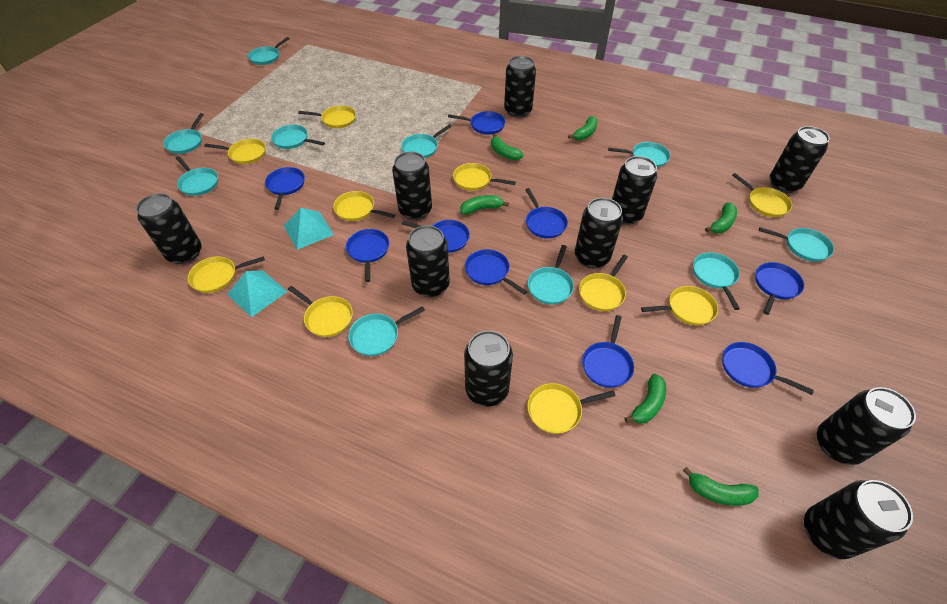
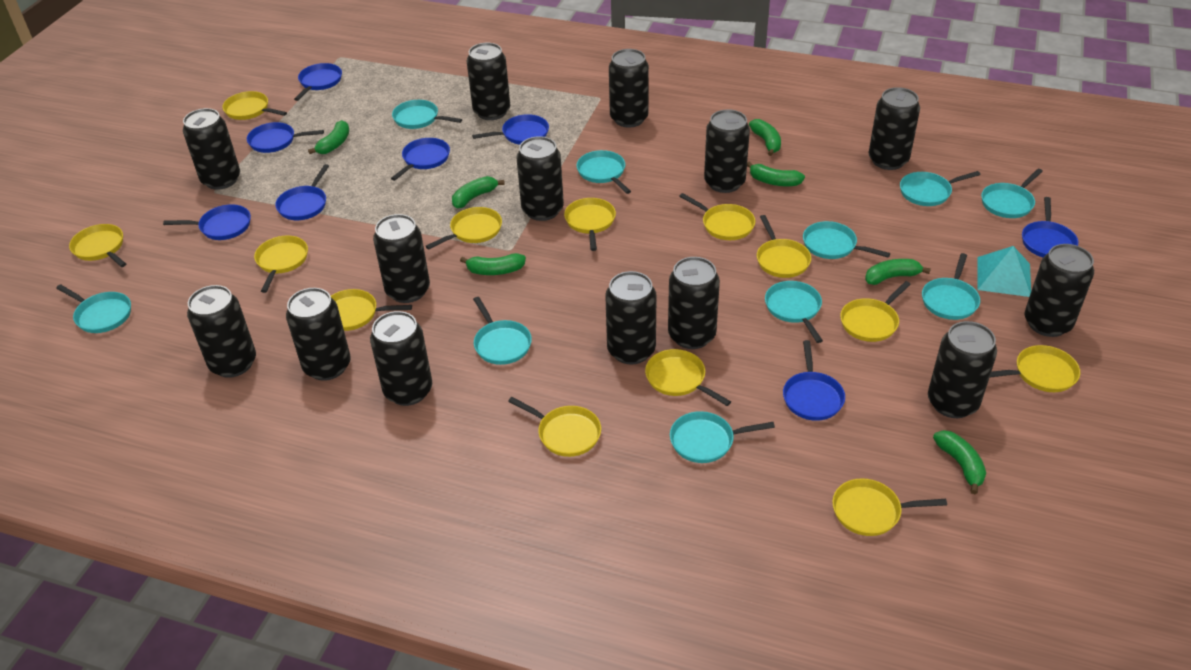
black can: 10 -> 14
blue pan: 9 -> 8
green banana: 6 -> 7
turquoise pyramid: 2 -> 1
yellow pan: 10 -> 13

